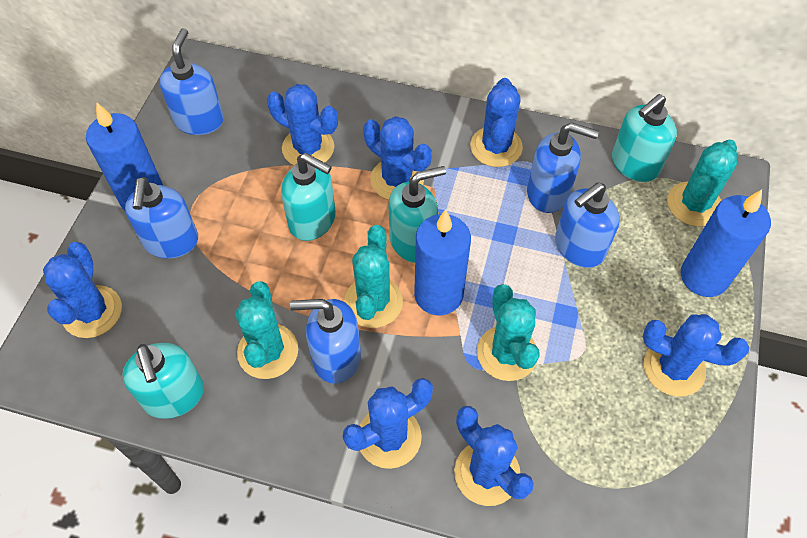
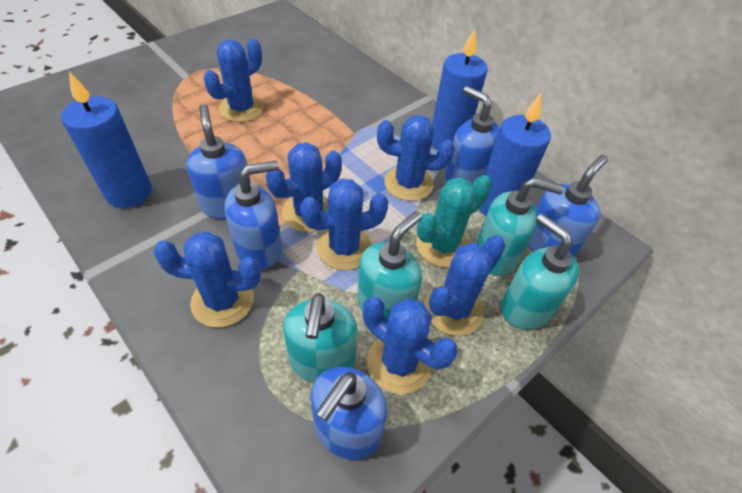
turquoise cactus: 4 -> 1

